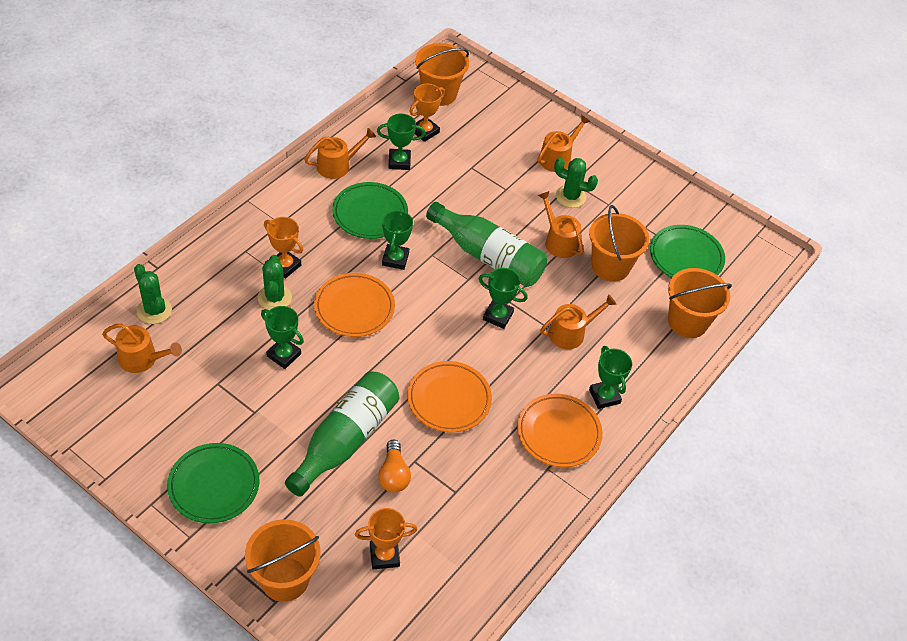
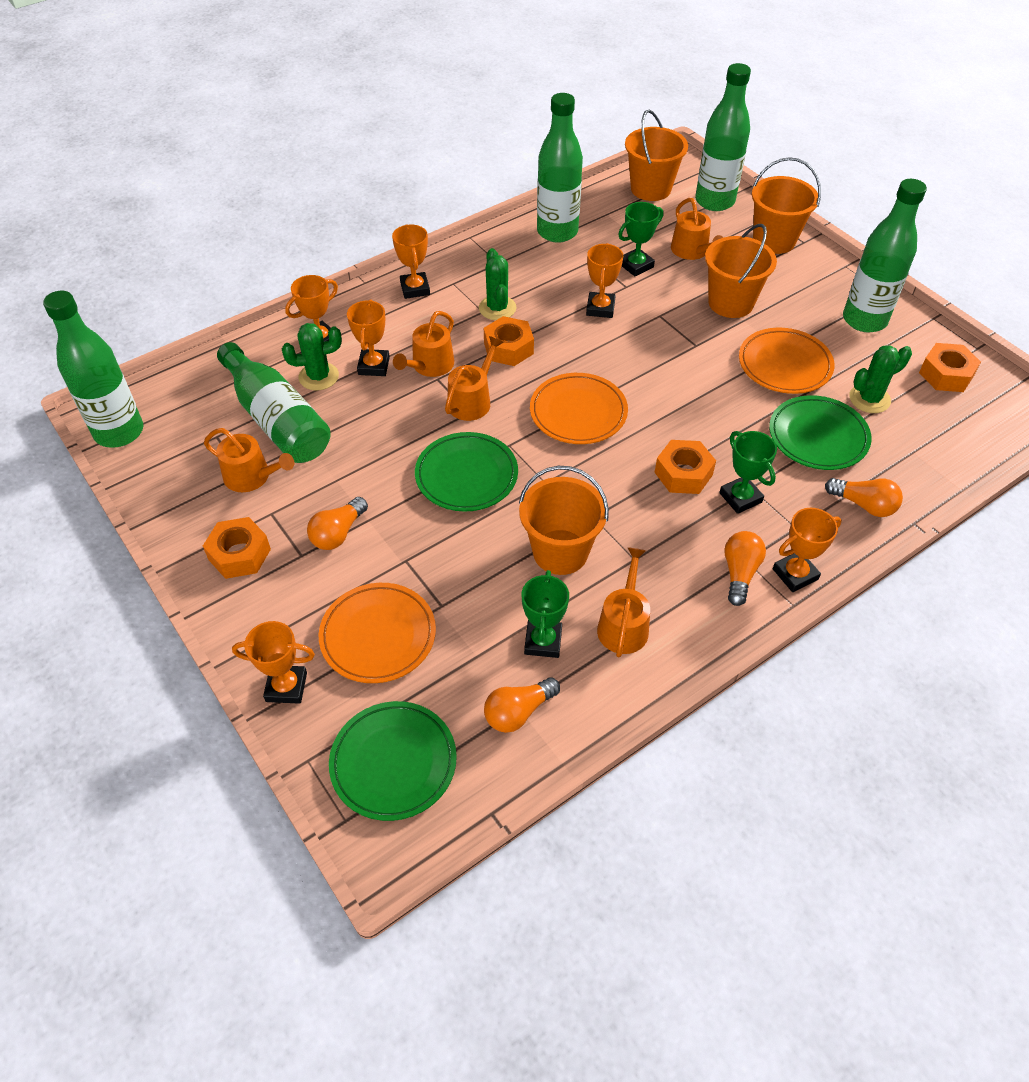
green bottle: 2 -> 5
green trophy: 5 -> 3
orange light bulb: 1 -> 4
orange nut: 0 -> 4
orange trophy: 3 -> 6

